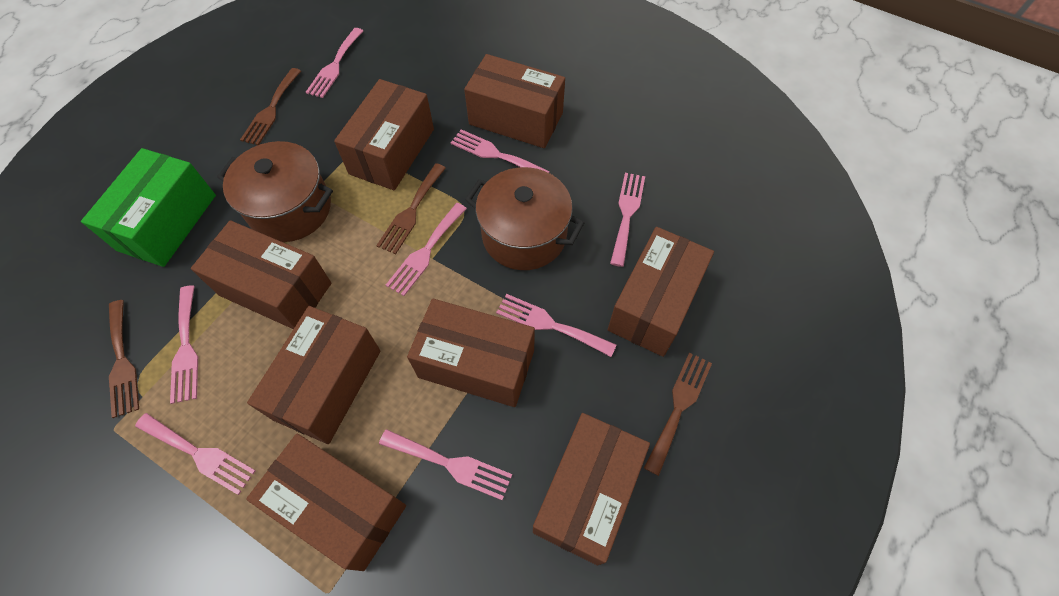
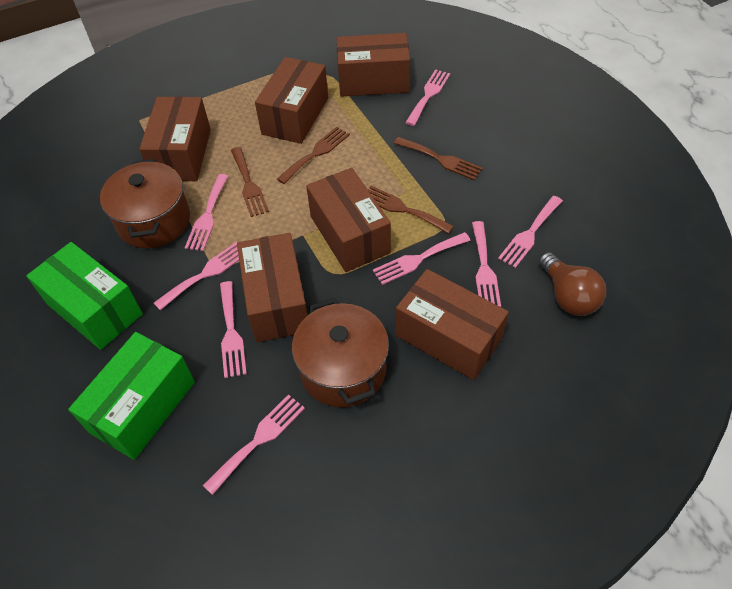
brown box: 8 -> 6
brown light bulb: 0 -> 1
green box: 1 -> 2

